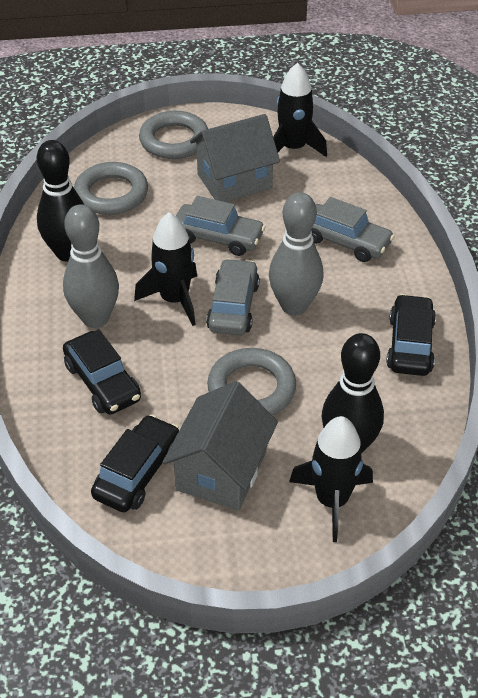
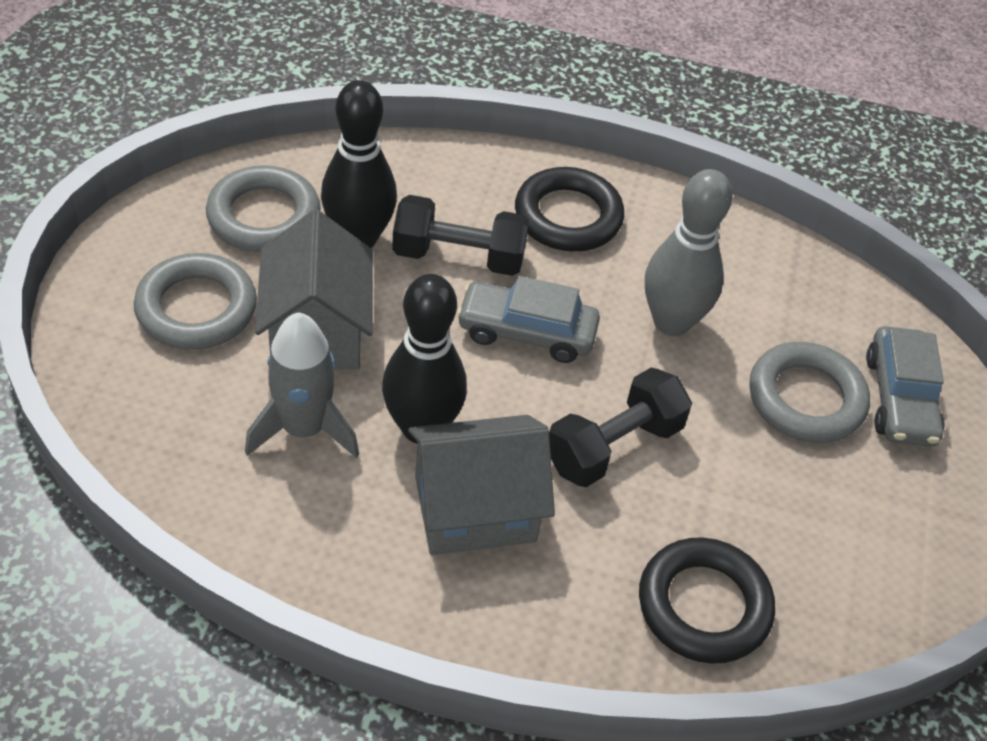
black car: 3 -> 0
black dumbbell: 0 -> 2
black ring: 0 -> 2
black rocket: 3 -> 0
grey bowling pin: 2 -> 1
grey car: 3 -> 2
grey rocket: 0 -> 1

